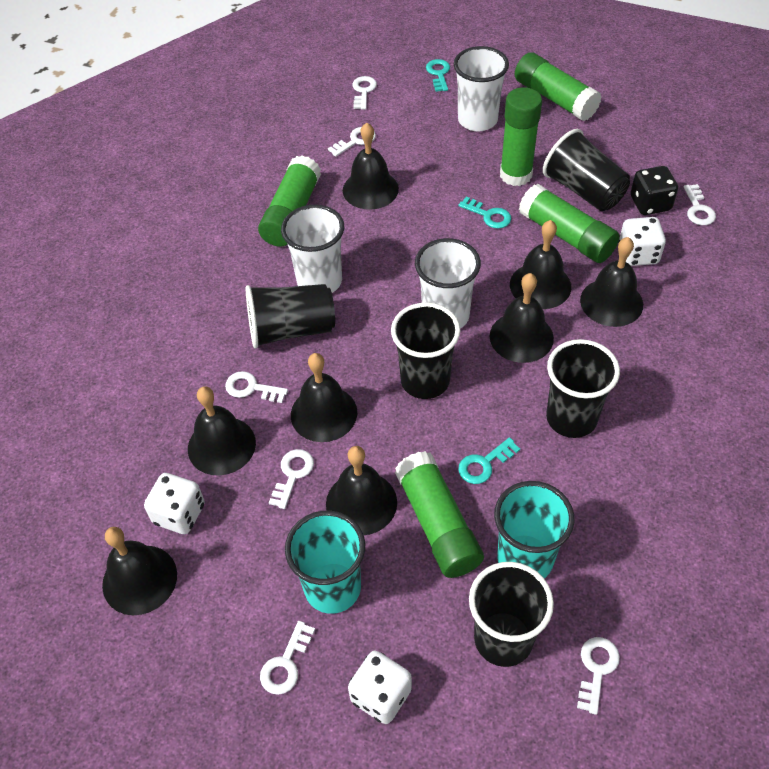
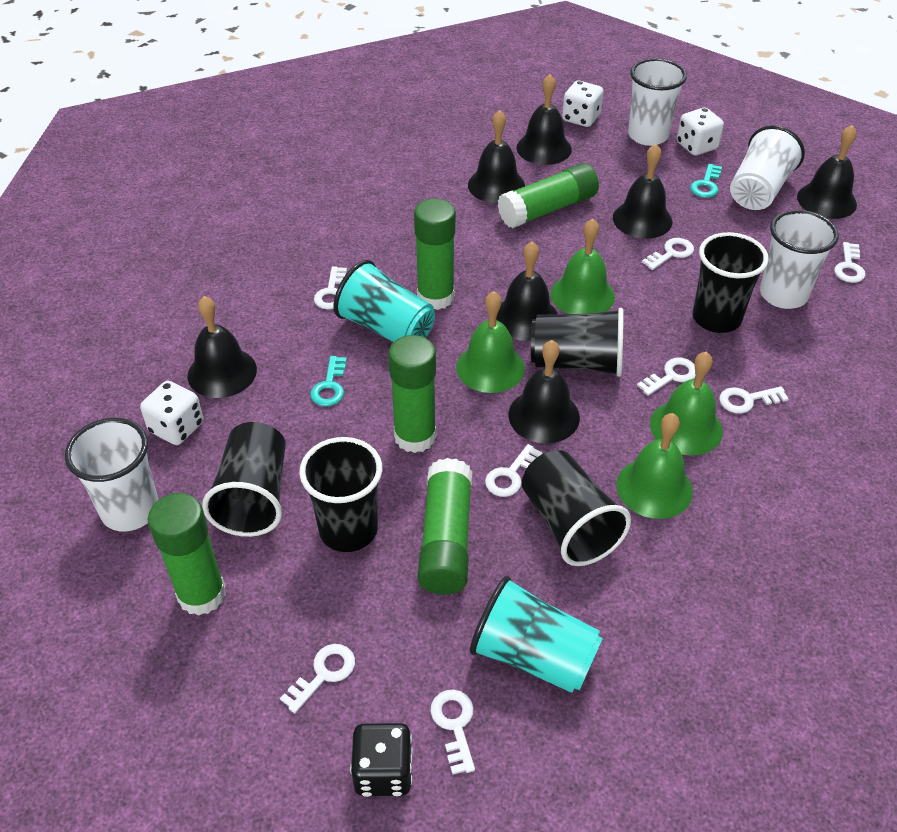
black bell: 8 -> 7
green bell: 0 -> 4
turquoise key: 3 -> 2
white cup: 3 -> 4
white key: 7 -> 8

